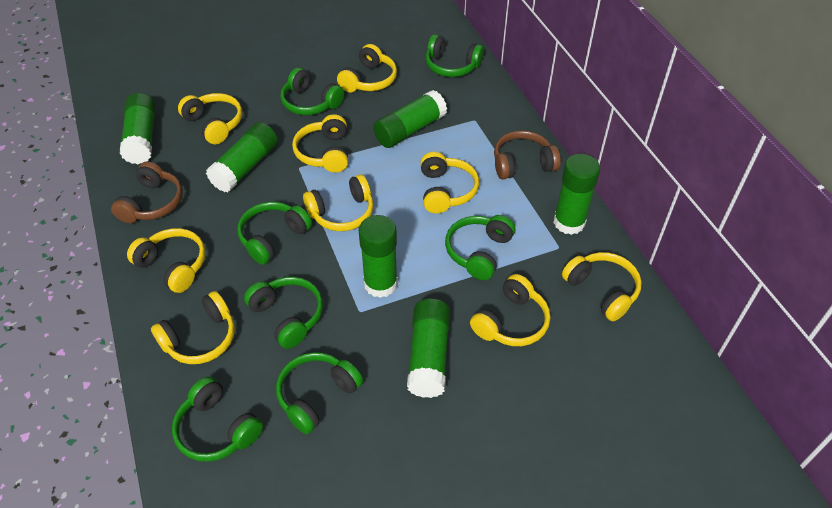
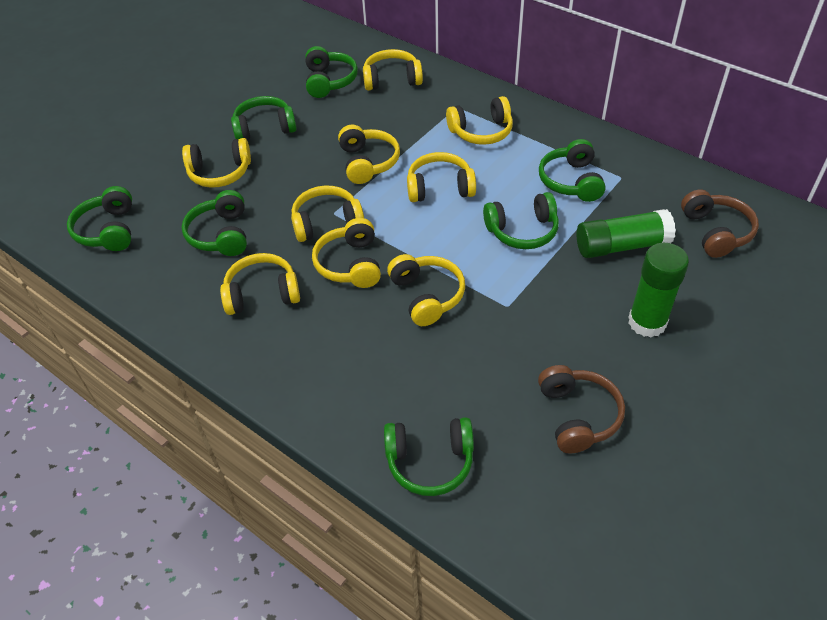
green glue stick: 6 -> 2

